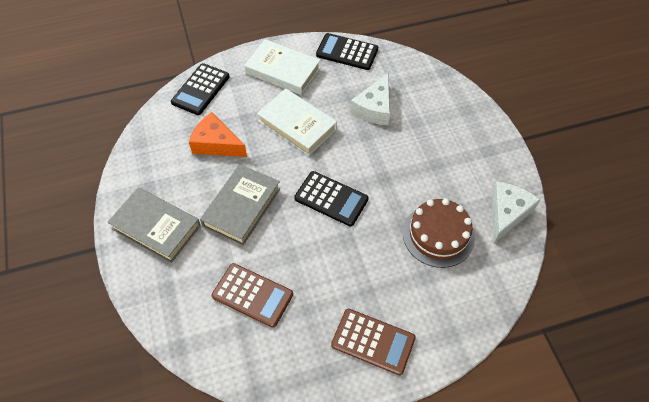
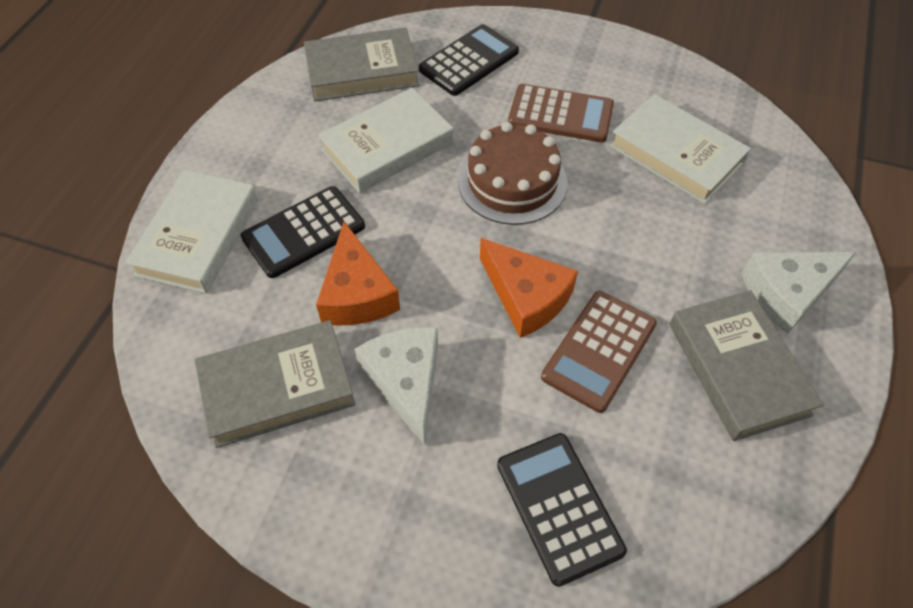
grey book: 2 -> 3
orange cheese: 1 -> 2
white book: 2 -> 3

